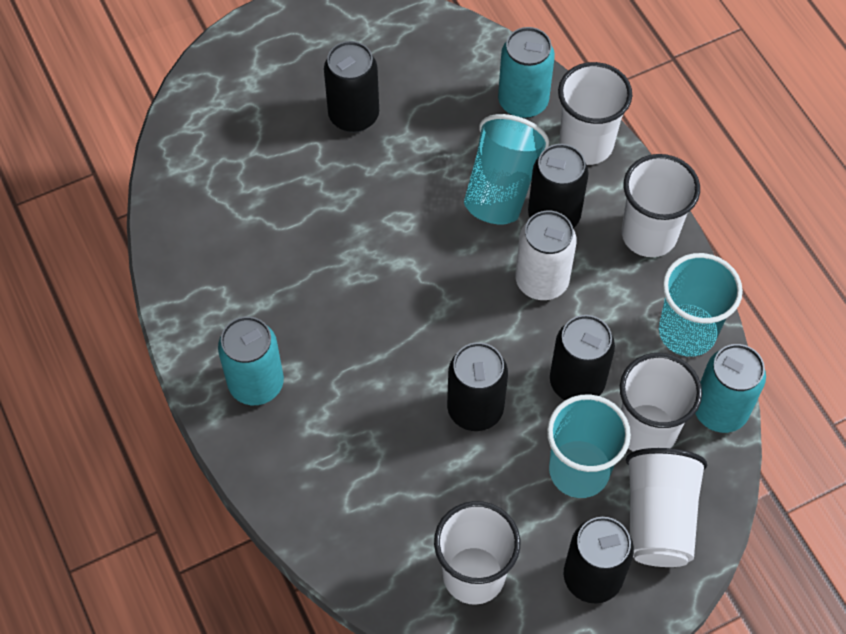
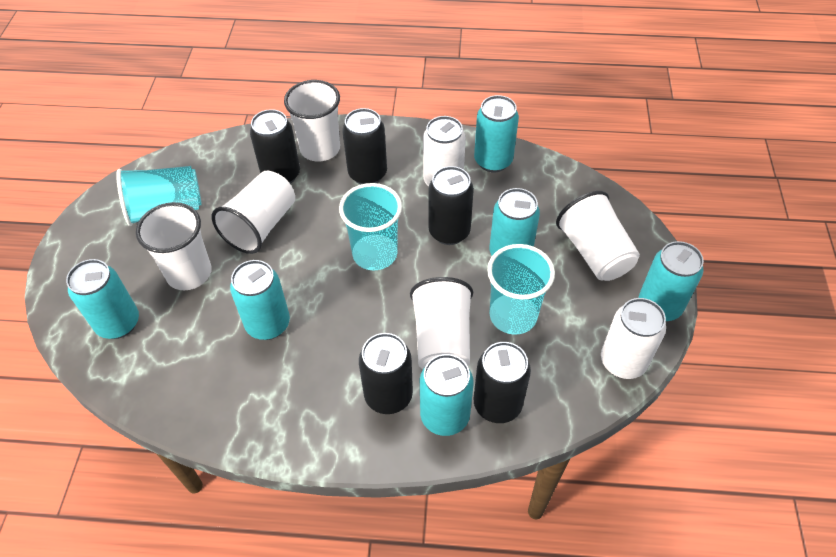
turquoise can: 3 -> 6
white can: 1 -> 2

